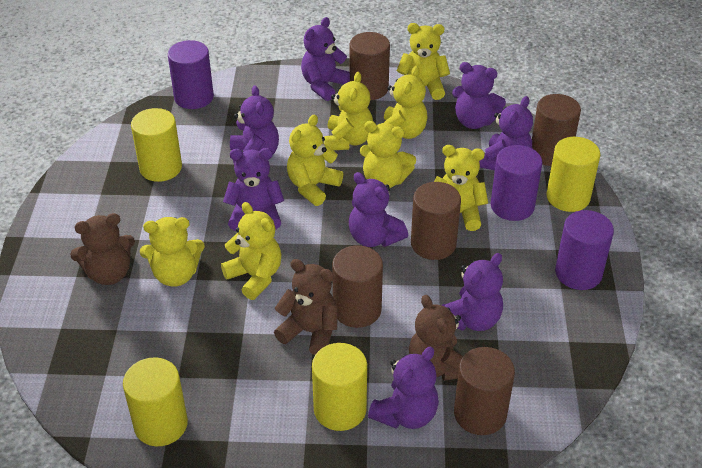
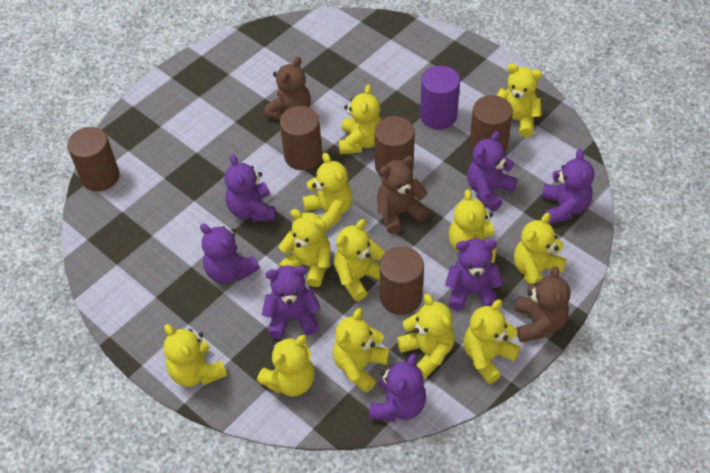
purple cylinder: 3 -> 1
purple teddy bear: 8 -> 7
yellow cylinder: 4 -> 0
yellow teddy bear: 8 -> 12

